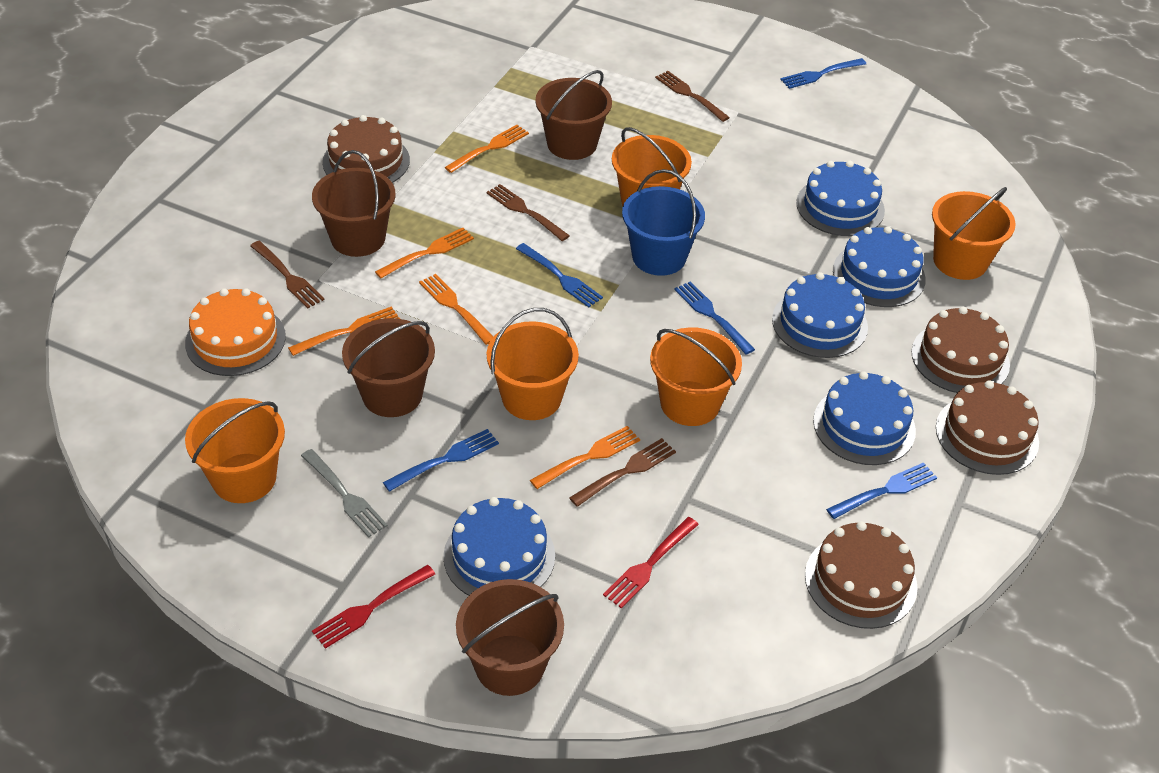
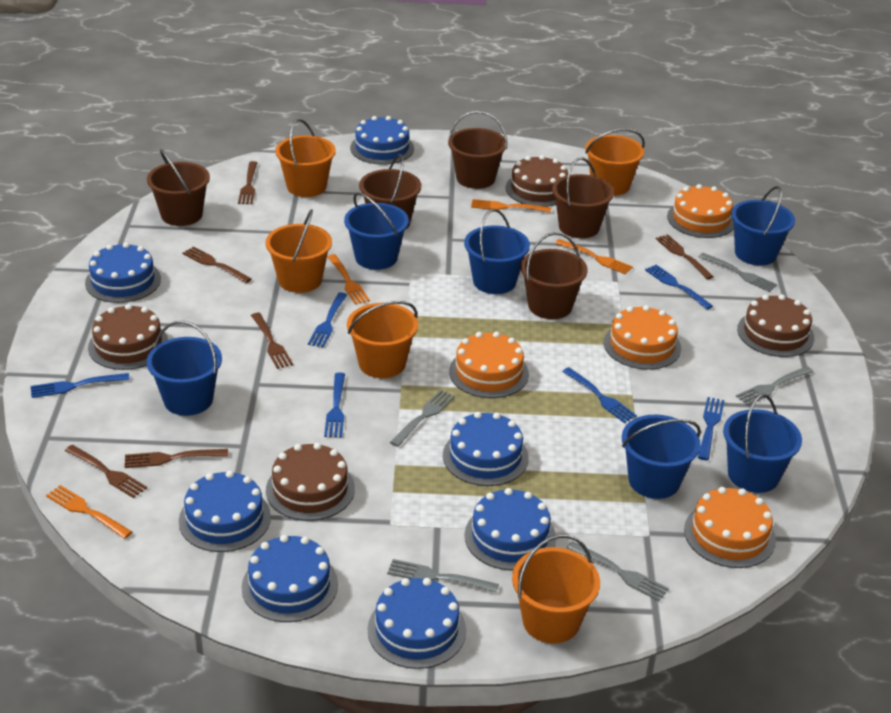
blue bucket: 1 -> 6
blue cake: 5 -> 7
blue fork: 5 -> 6
brown bucket: 4 -> 5
brown fork: 4 -> 6
grey fork: 1 -> 5
orange cake: 1 -> 4
orange fork: 5 -> 4
red fork: 2 -> 0

